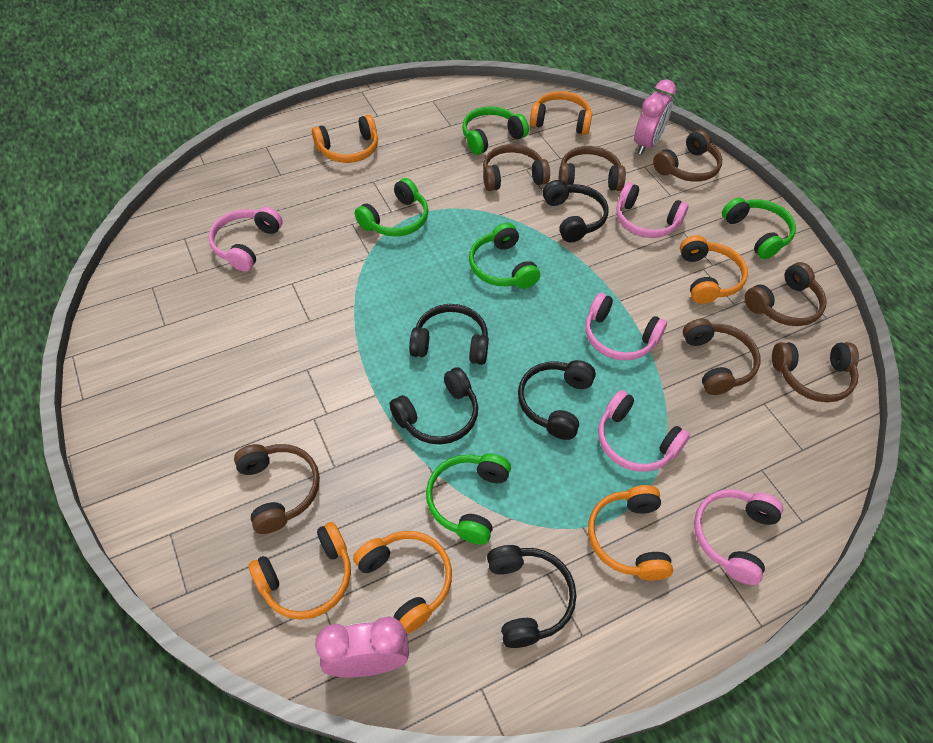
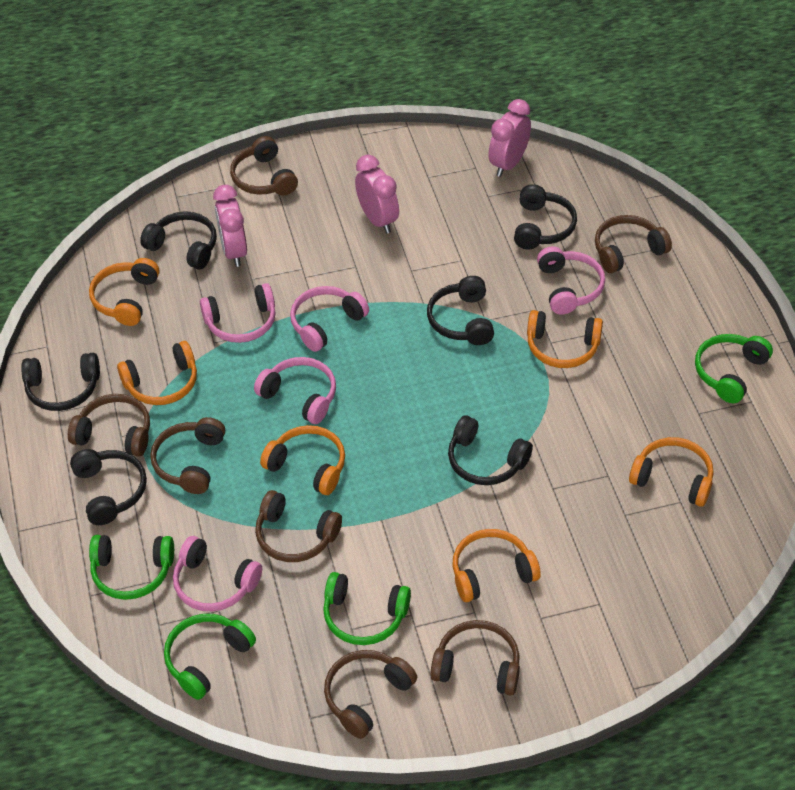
black headphones: 5 -> 6
green headphones: 5 -> 4
pink clock: 2 -> 3

